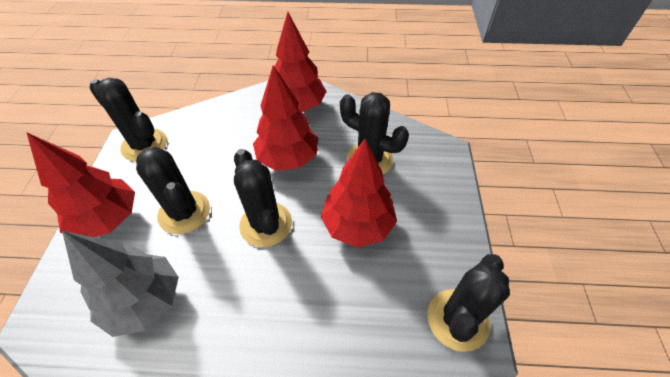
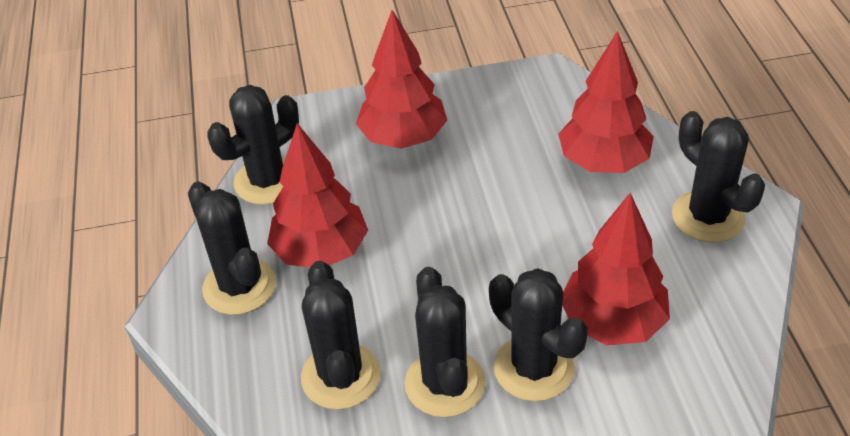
black cactus: 5 -> 6
grey tree: 1 -> 0

